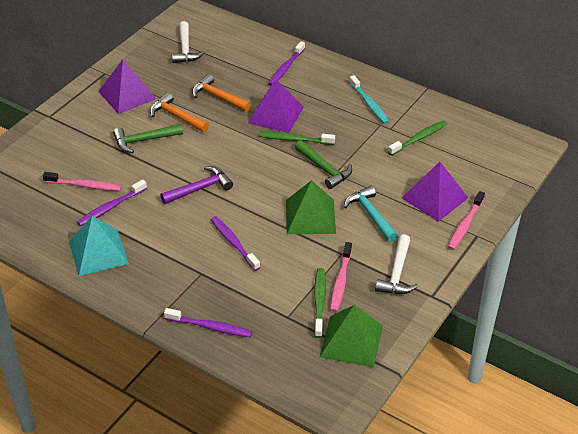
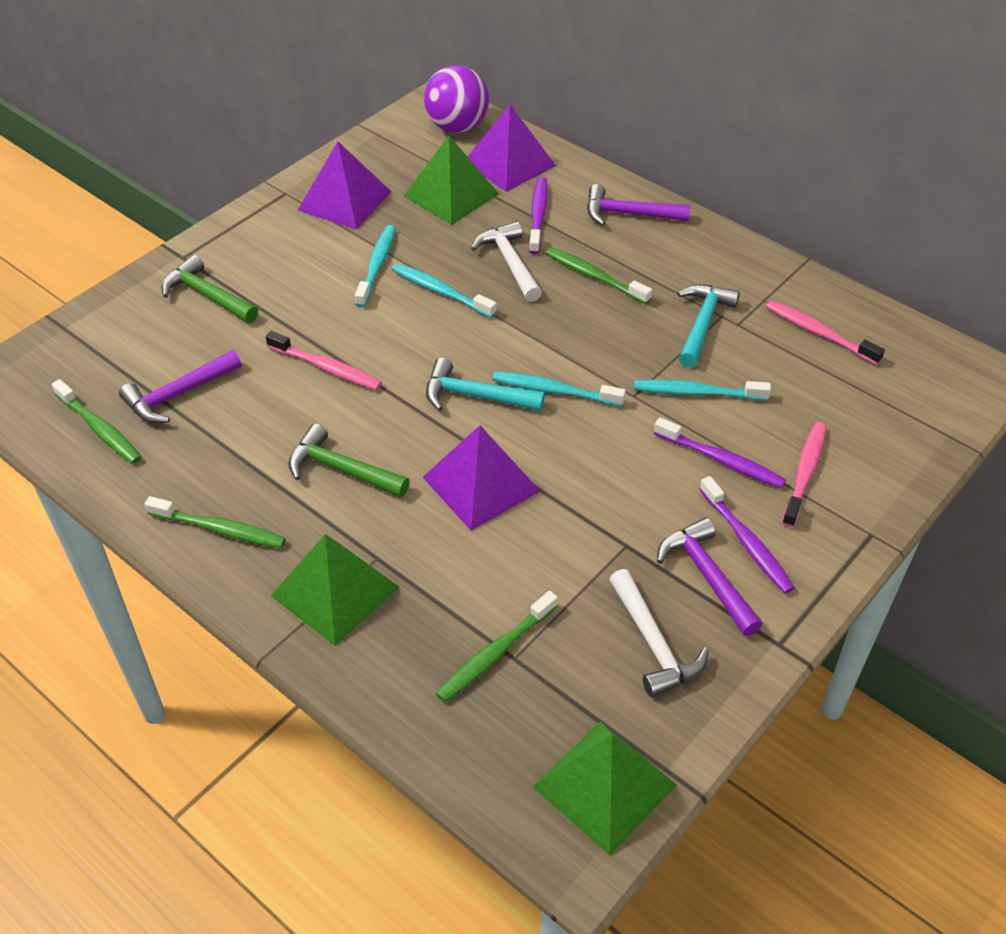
green pyramid: 2 -> 3
green toothbrush: 3 -> 4
orange hammer: 2 -> 0
purple ball: 0 -> 1
purple hammer: 1 -> 3
purple toothbrush: 4 -> 3
turquoise hammer: 1 -> 2
turquoise pyramid: 1 -> 0
turquoise toothbrush: 1 -> 4

